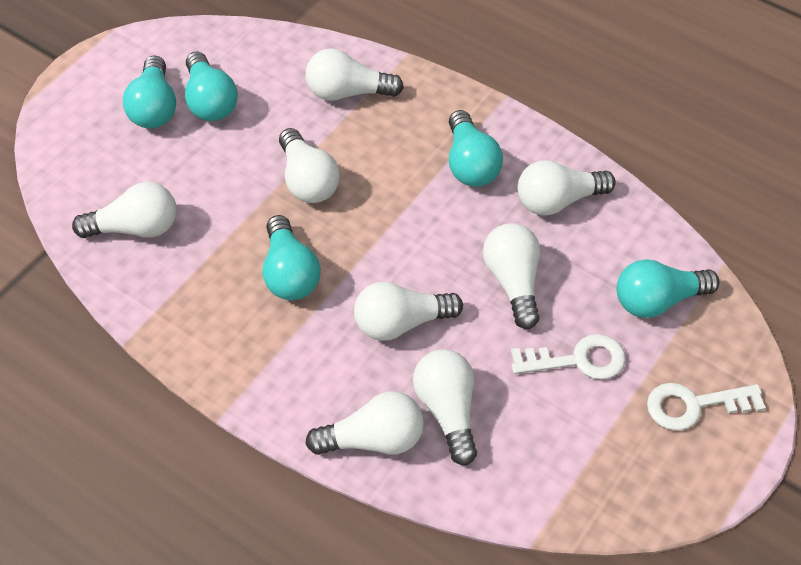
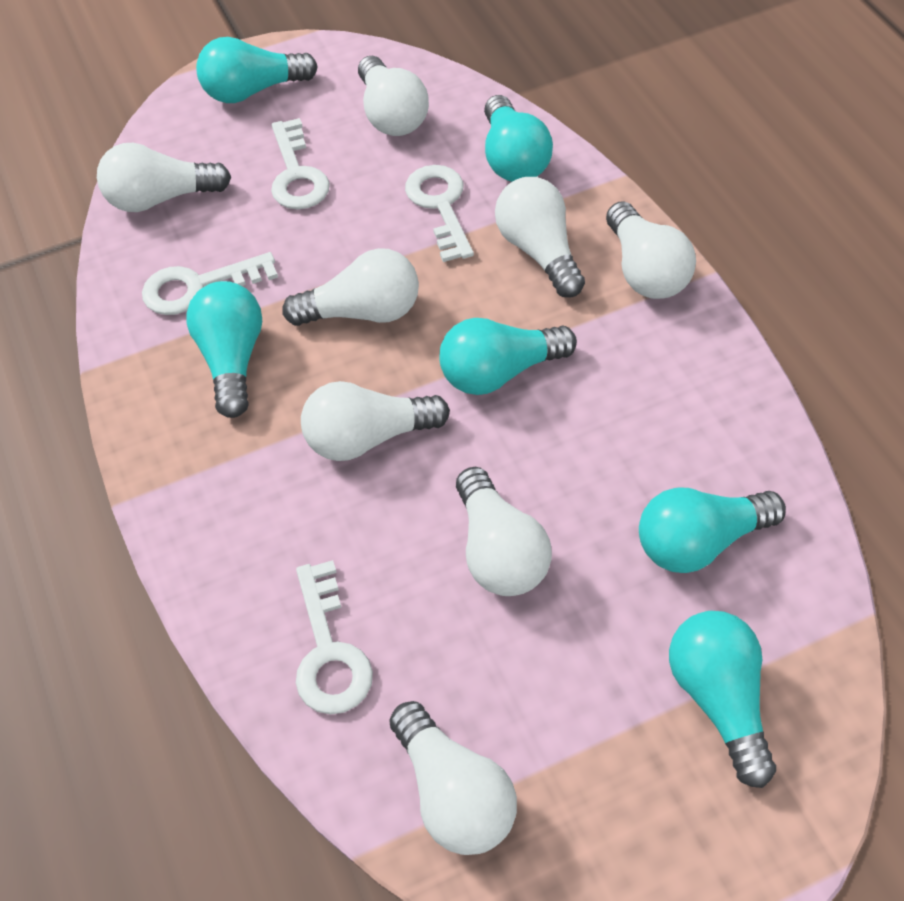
turquoise light bulb: 5 -> 6
white key: 2 -> 4

